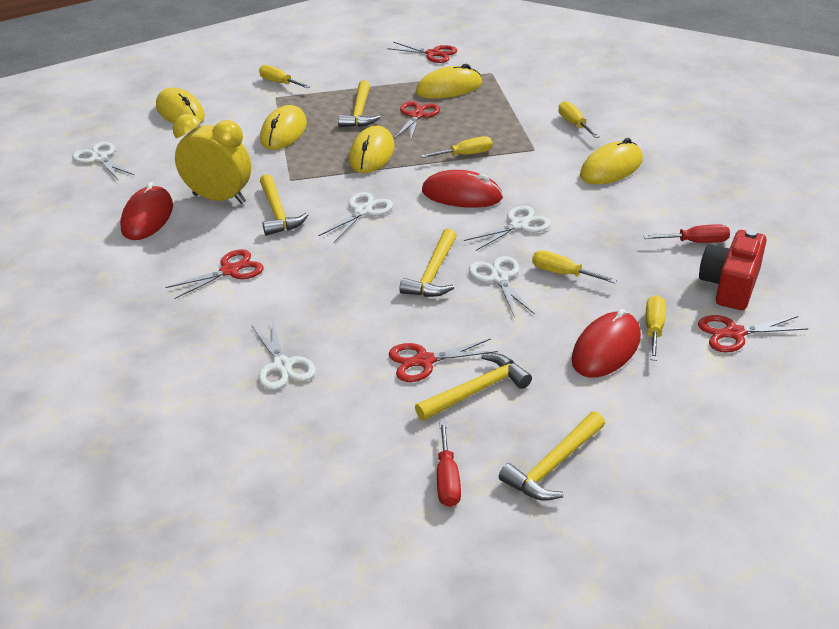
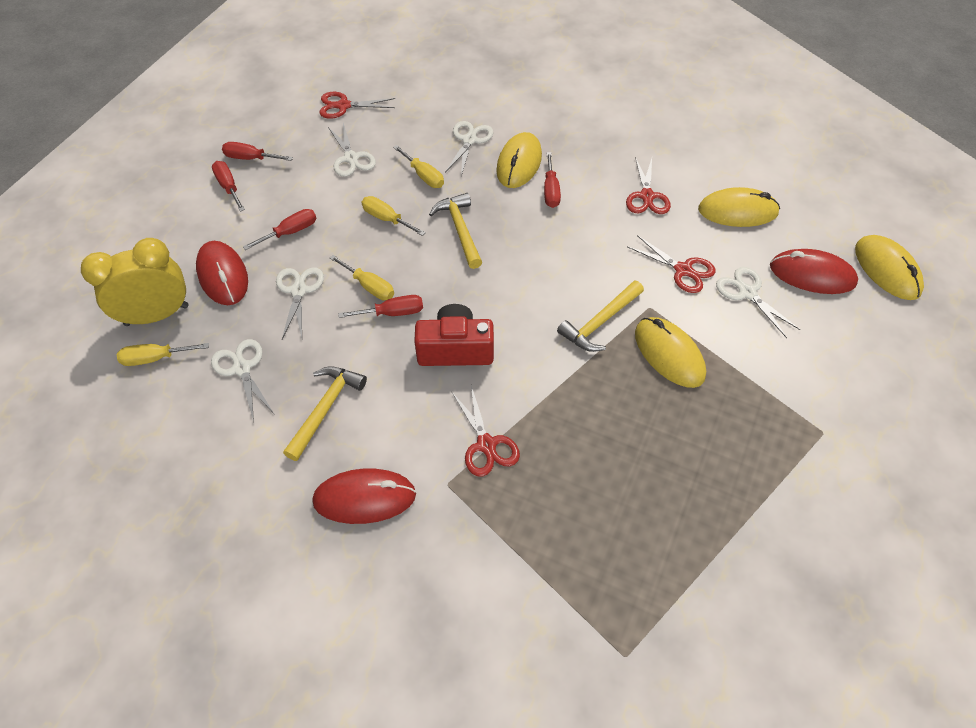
red scissors: 5 -> 4
red screwdriver: 2 -> 5
yellow hammer: 5 -> 3
yellow mouse: 5 -> 4
yellow screwdriver: 5 -> 4

